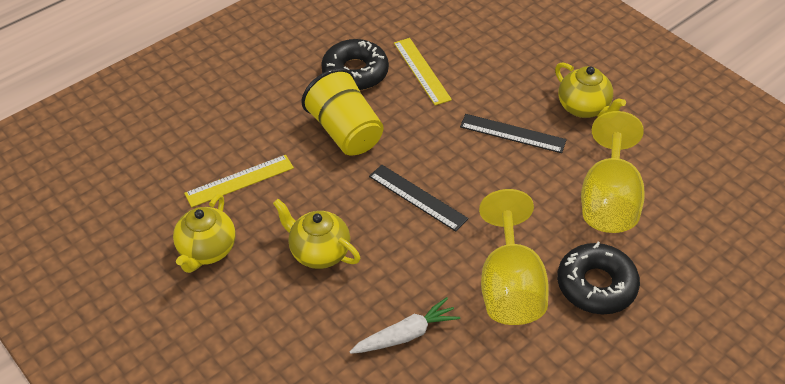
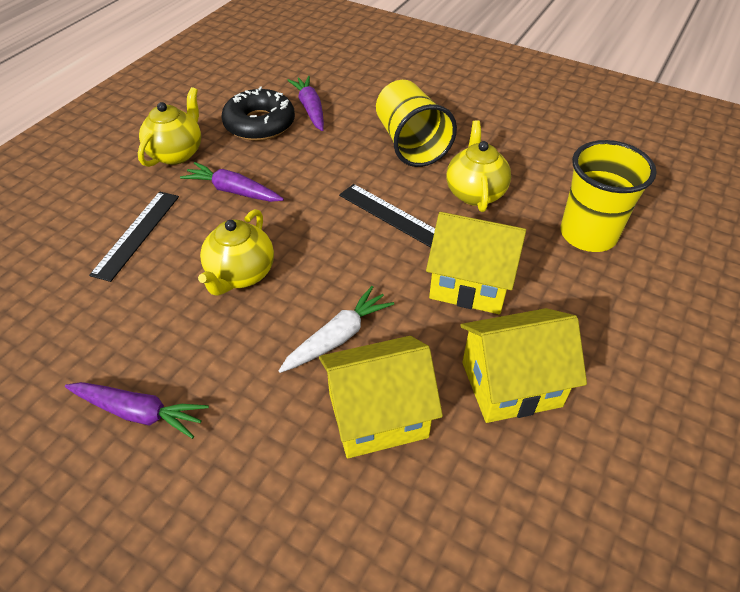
black donut: 2 -> 1
purple carrot: 0 -> 3
yellow cup: 1 -> 2
yellow goblet: 2 -> 0
yellow house: 0 -> 3
yellow ruler: 2 -> 0

